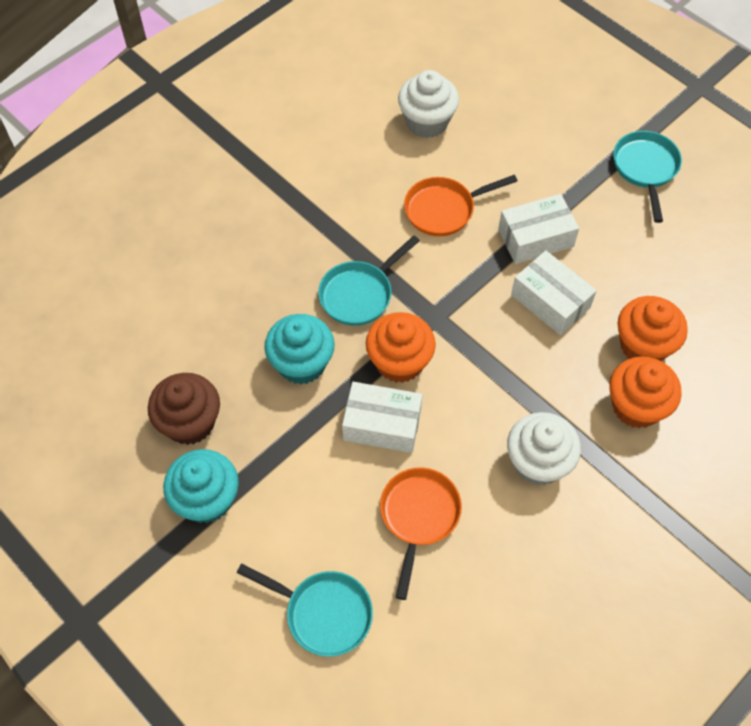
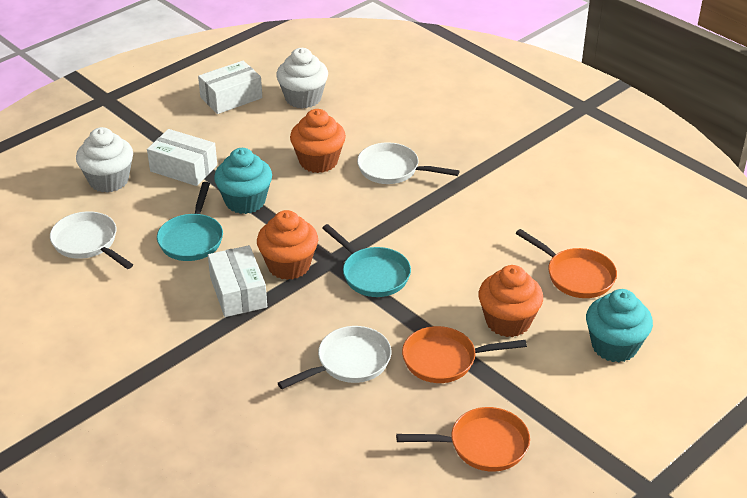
brown cupcake: 1 -> 0
orange pan: 2 -> 3
turquoise pan: 3 -> 2
white pan: 0 -> 3

